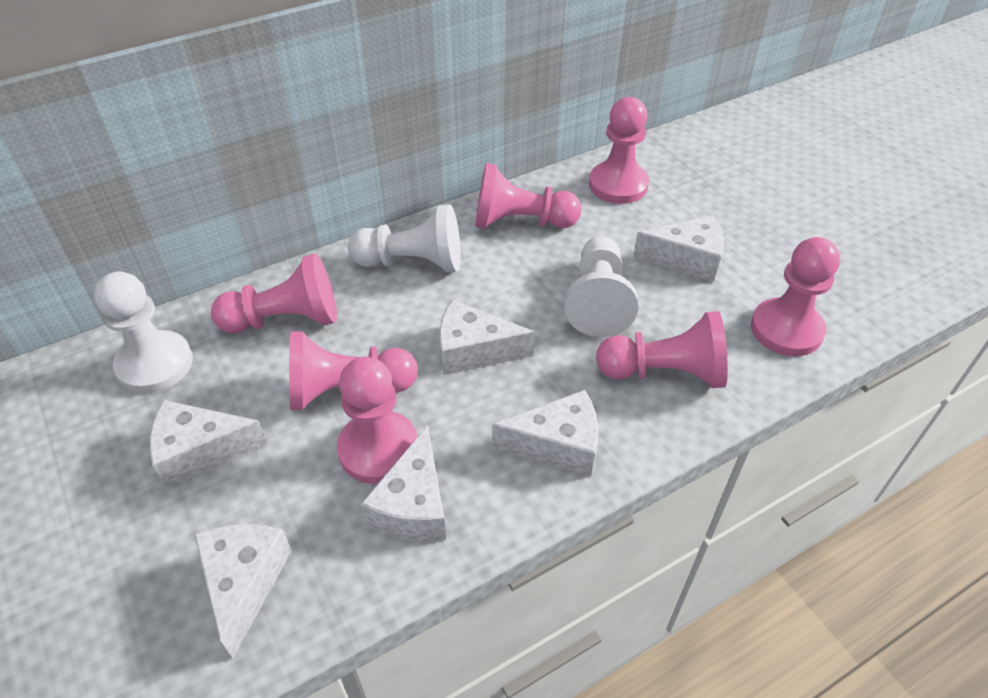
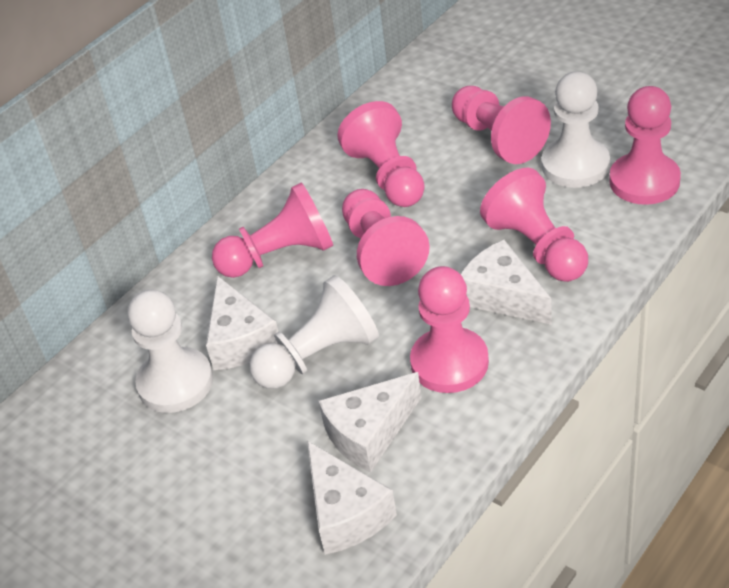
white cheese: 6 -> 4

